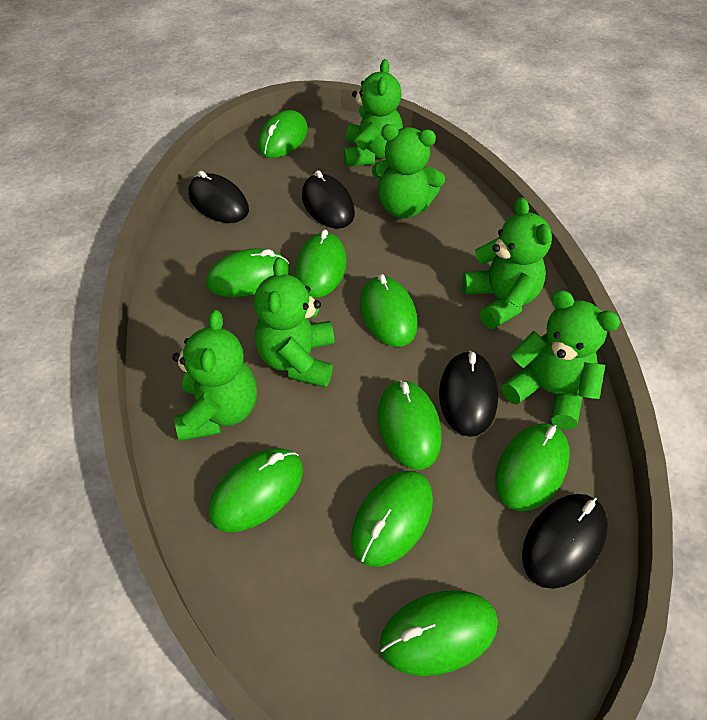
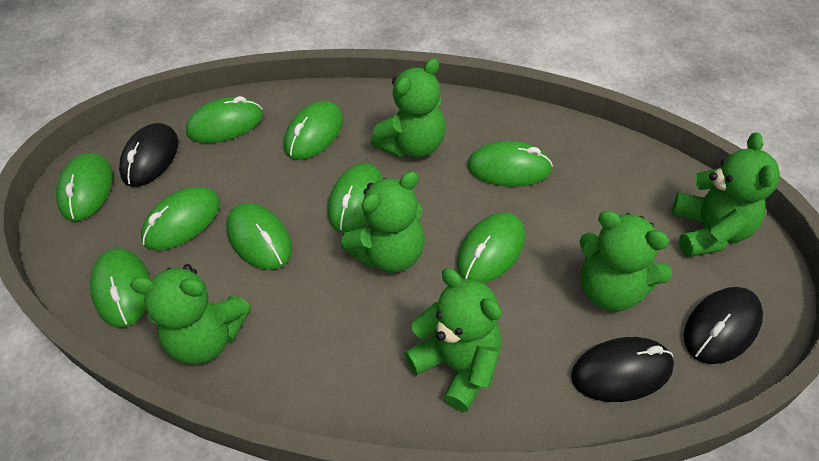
black mouse: 4 -> 3

